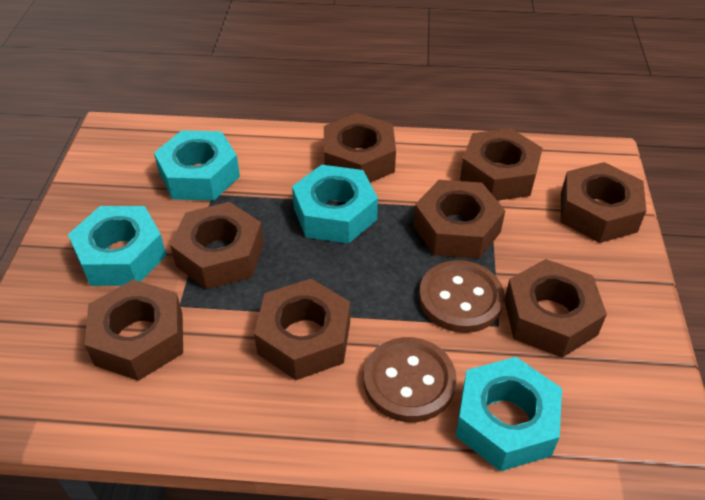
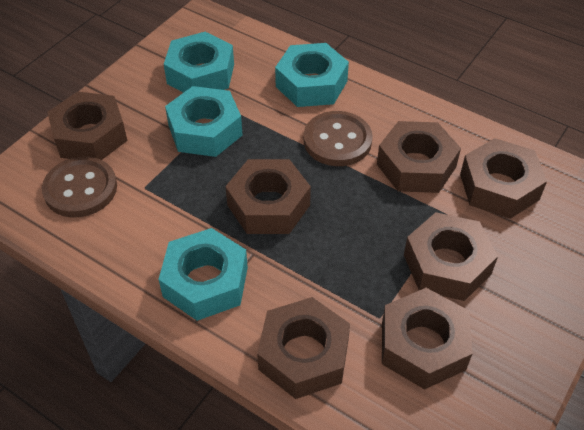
brown nut: 8 -> 7

